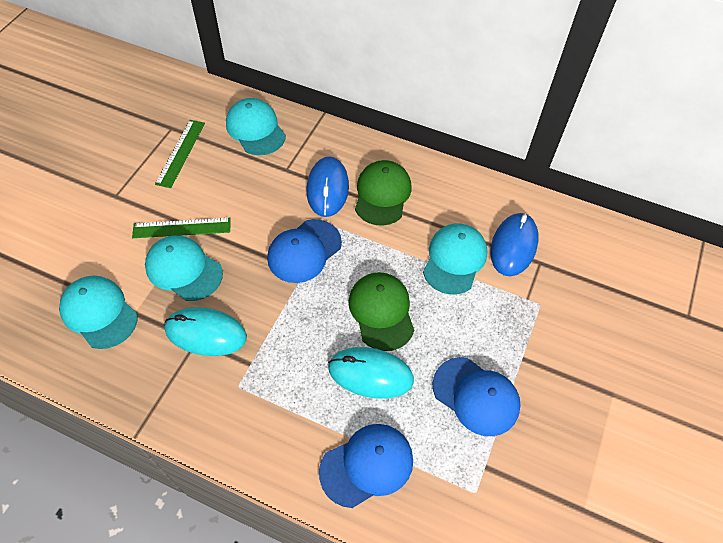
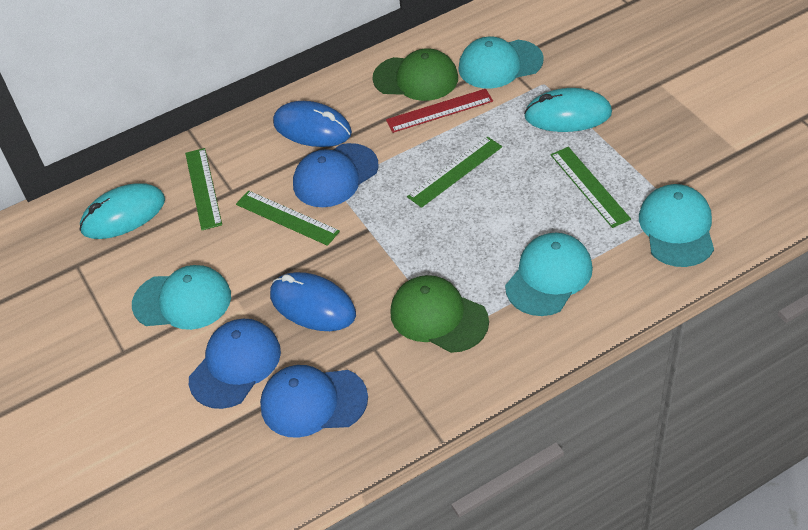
green ruler: 2 -> 4
red ruler: 0 -> 1

